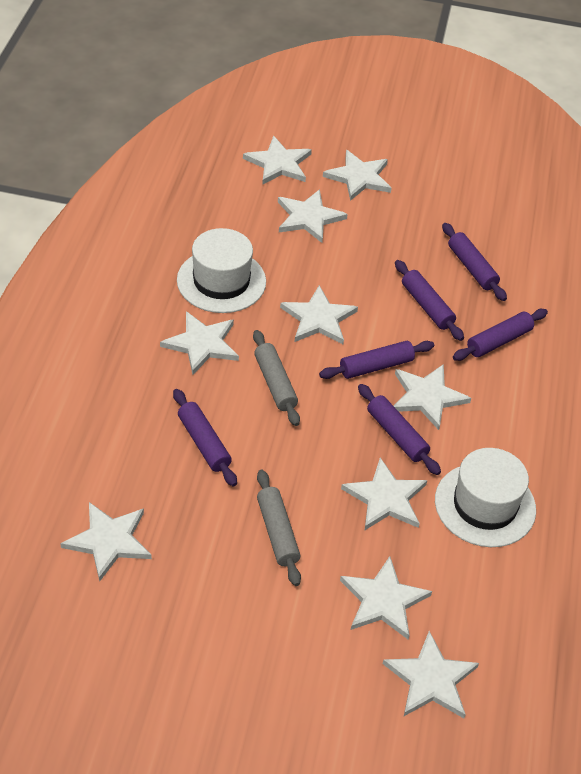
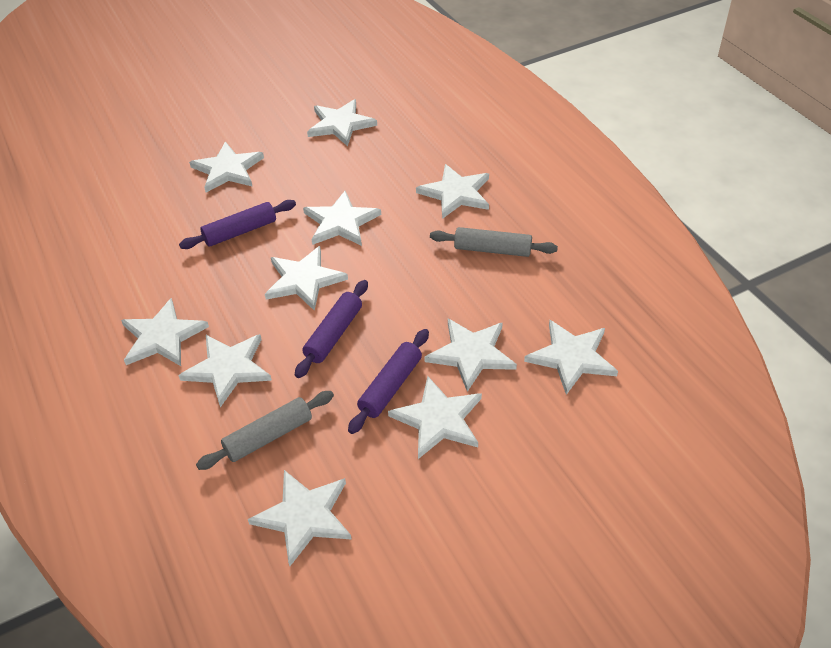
purple rolling pin: 6 -> 3
white hat: 2 -> 0
white star: 10 -> 11

